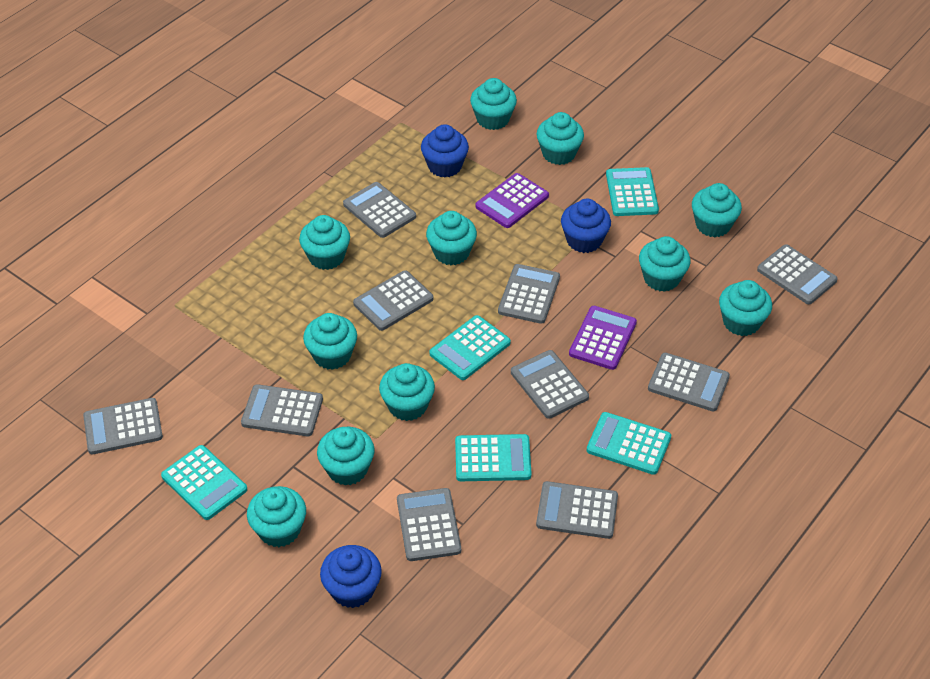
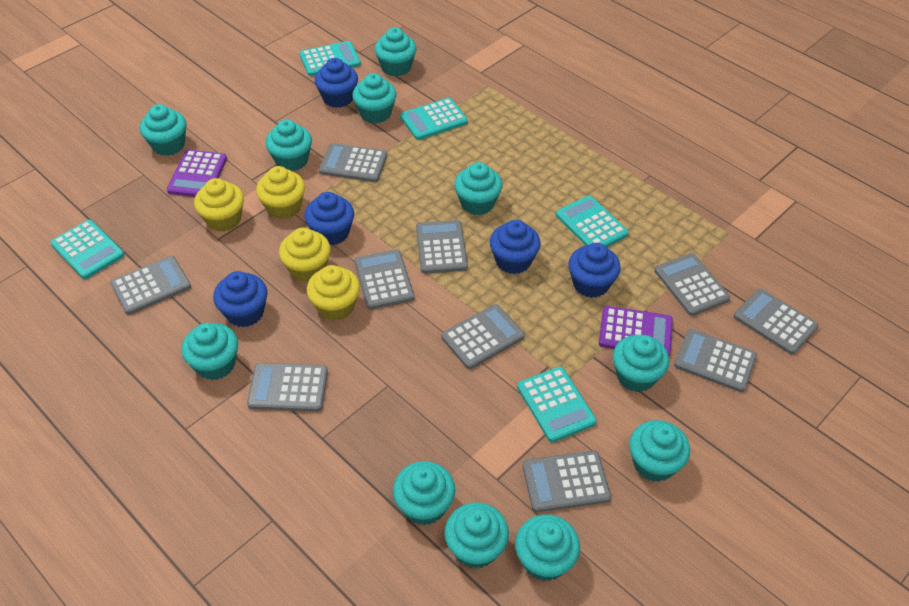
blue cupcake: 3 -> 5
yellow cupcake: 0 -> 4

